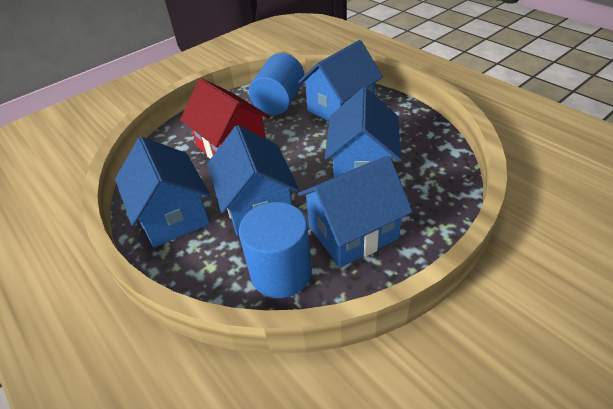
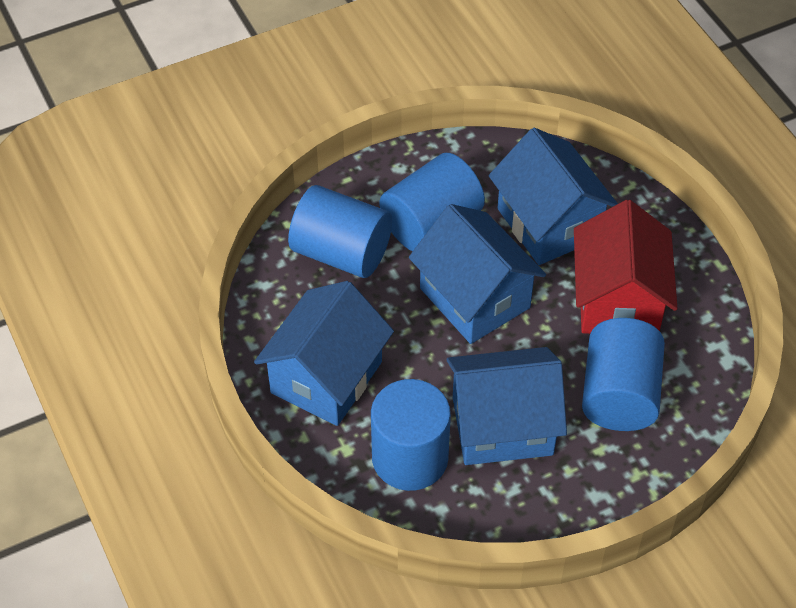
blue cylinder: 2 -> 4
blue house: 5 -> 4

